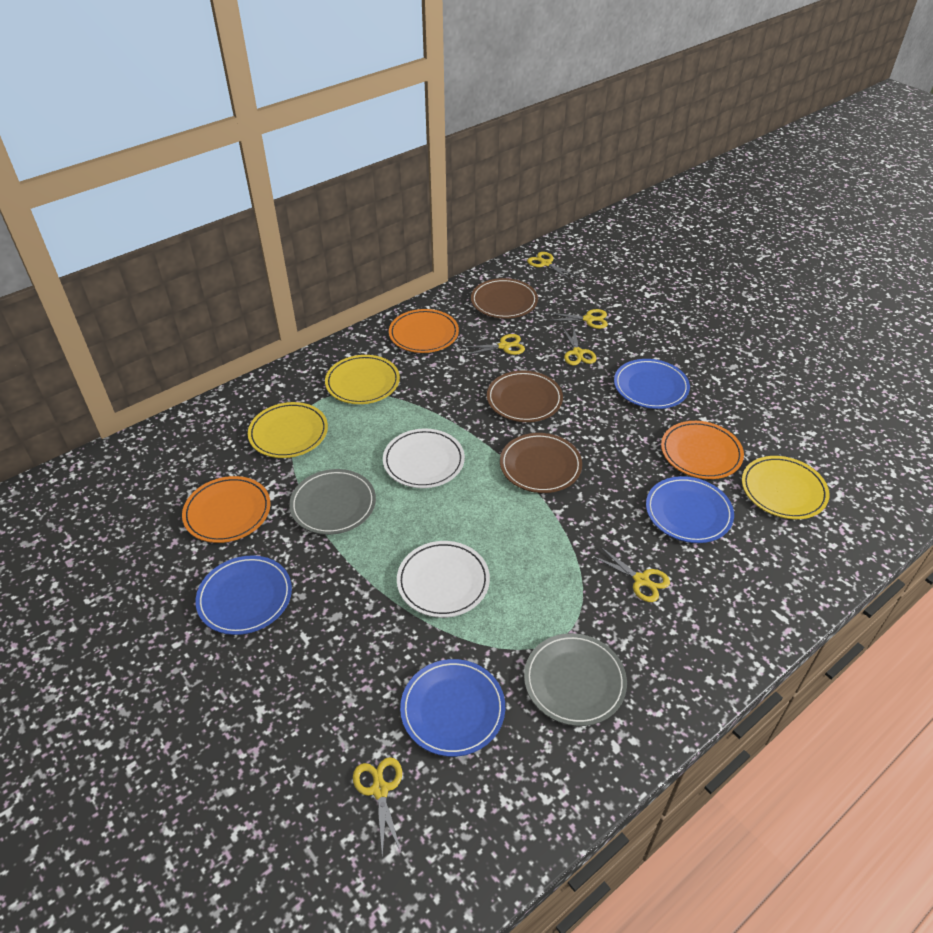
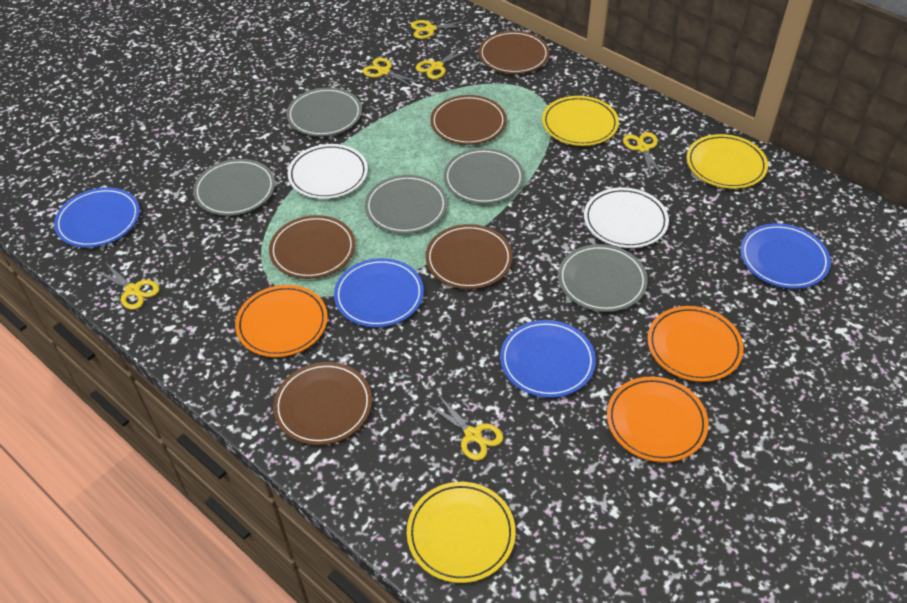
brown plate: 3 -> 5
grey plate: 2 -> 5

